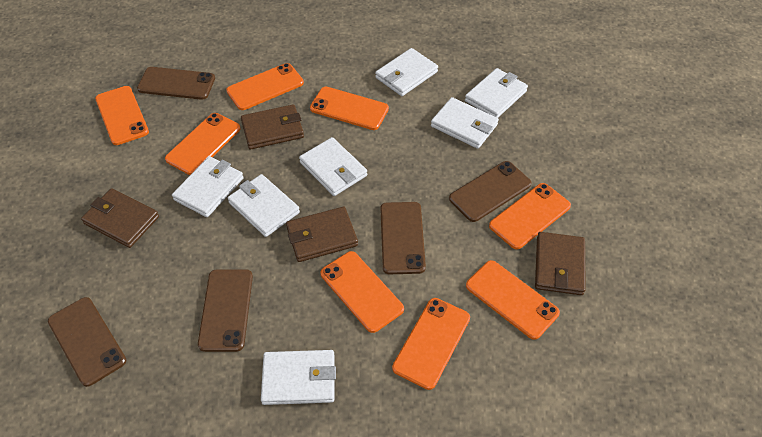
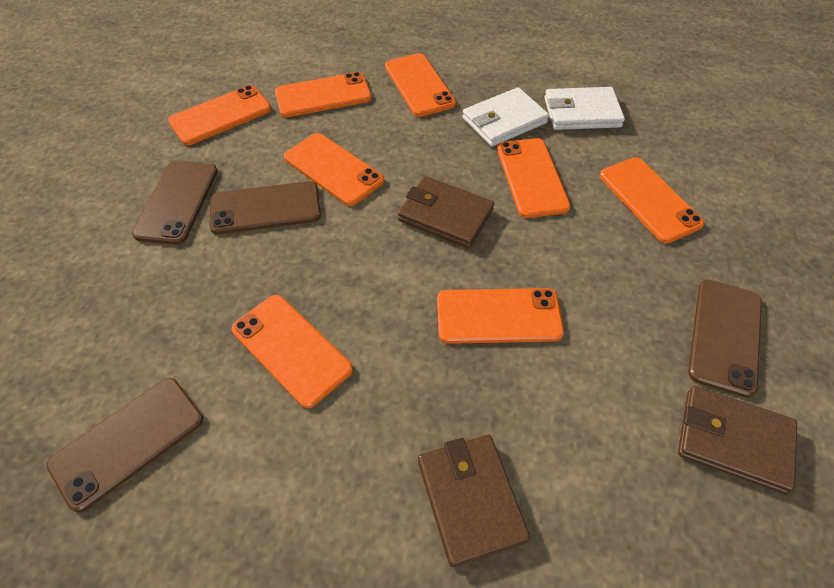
brown phone: 5 -> 4
brown wallet: 4 -> 3
white wallet: 7 -> 2

